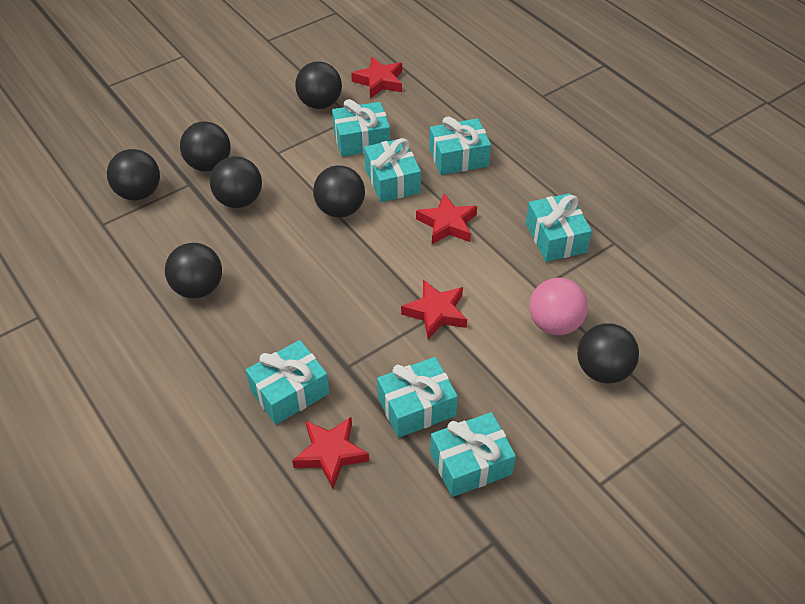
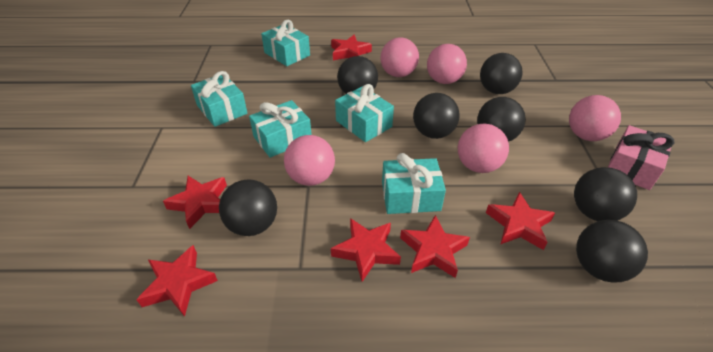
pink ball: 1 -> 5
pink gift: 0 -> 1
red star: 4 -> 6
turquoise gift: 7 -> 5

